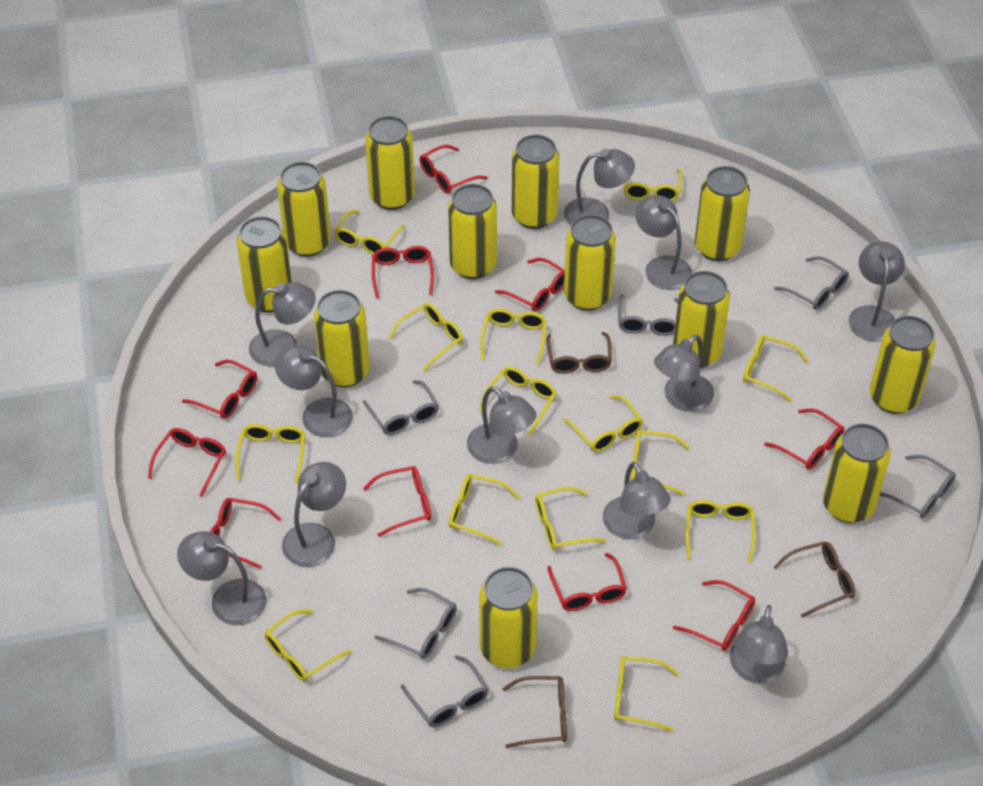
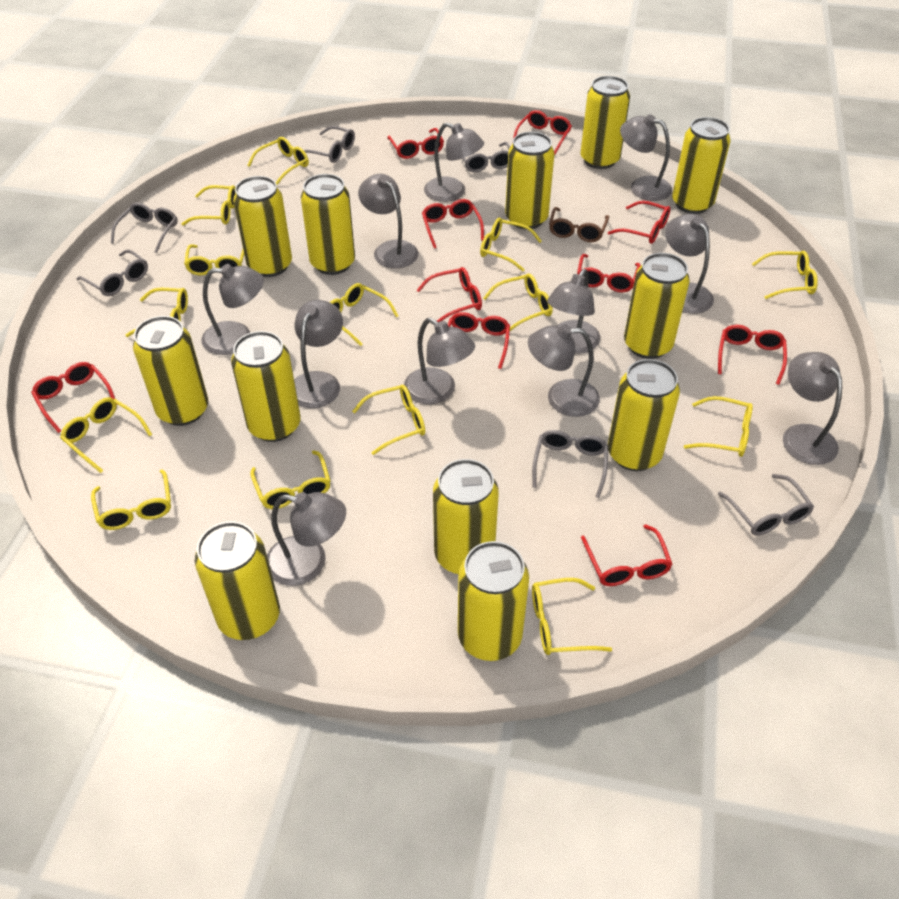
brown glasses: 3 -> 1

